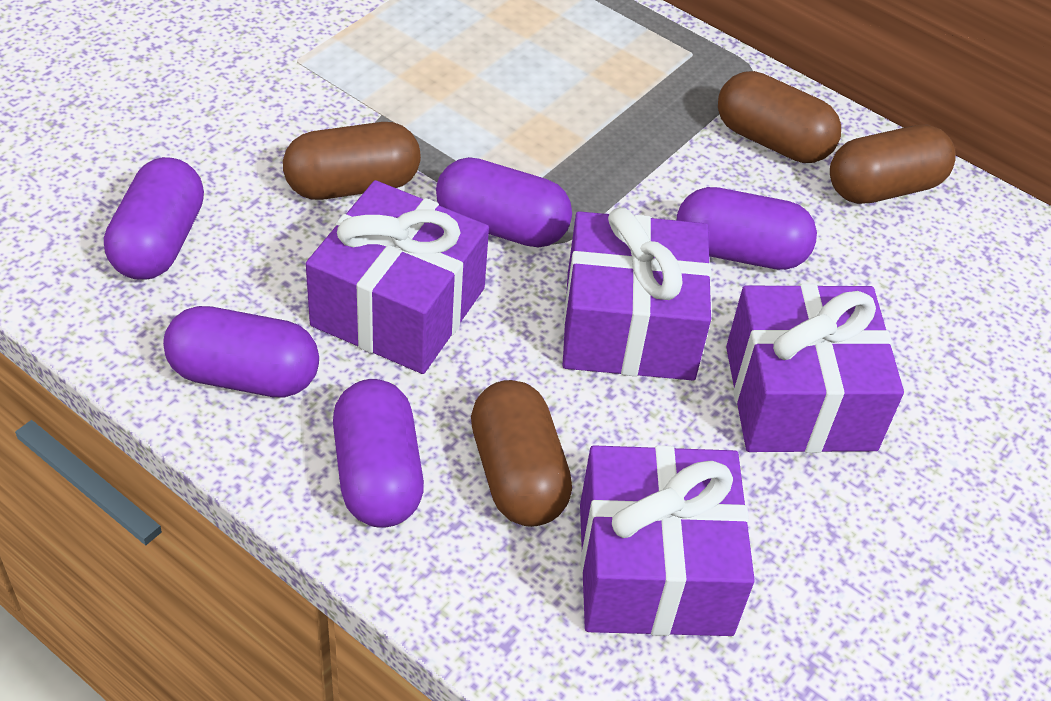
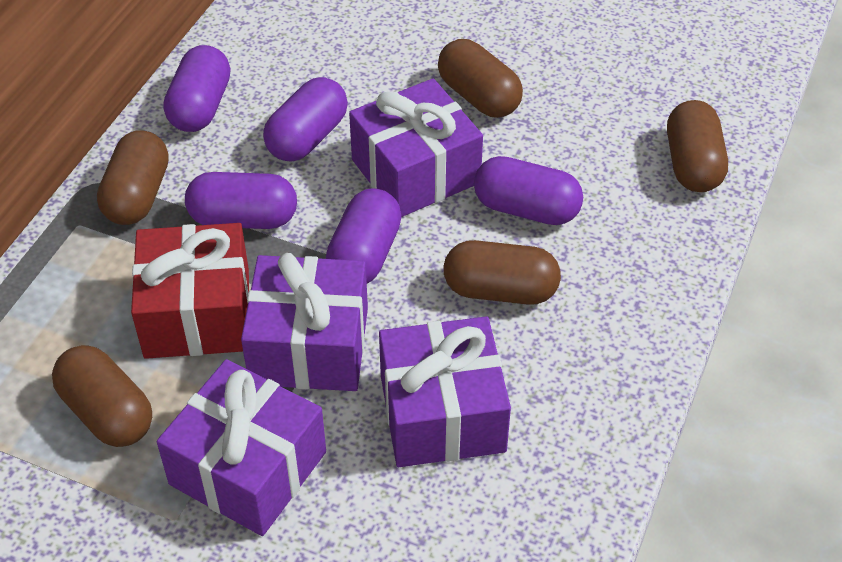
brown capsule: 4 -> 5
red gift: 0 -> 1

